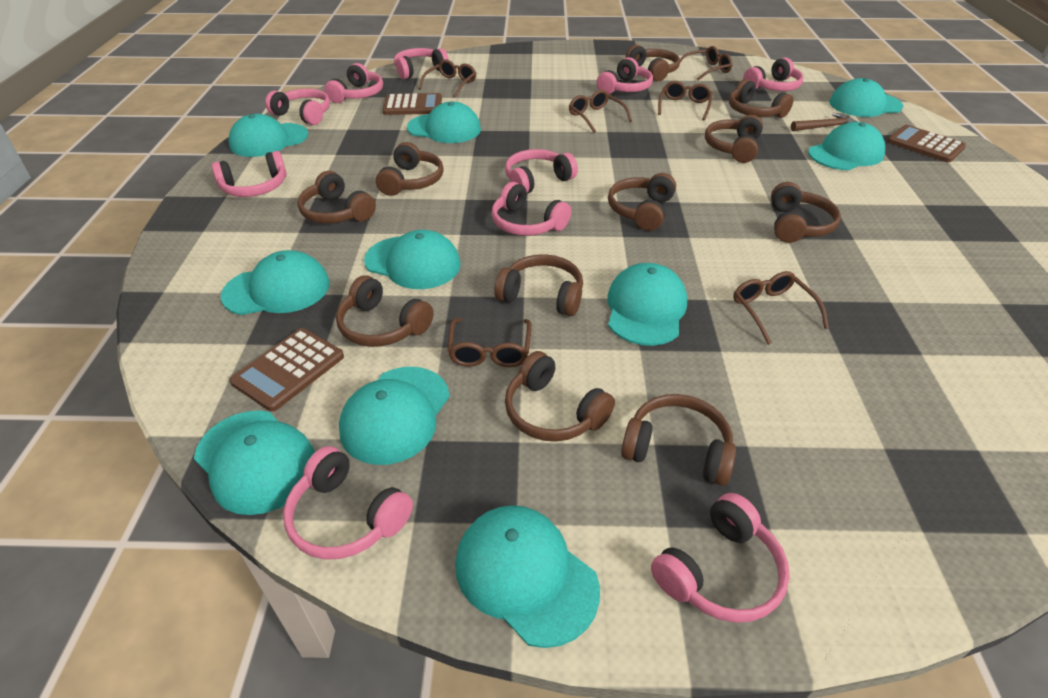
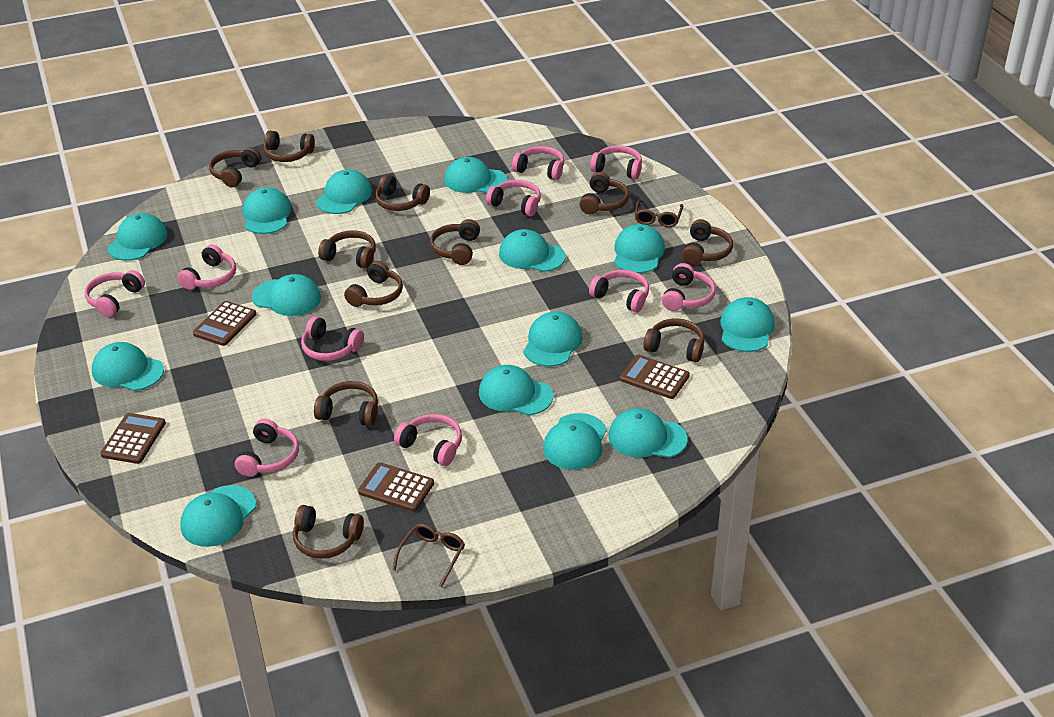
brown calculator: 3 -> 4
brown glasses: 6 -> 2
brown hammer: 1 -> 0
turquoise cap: 10 -> 14

